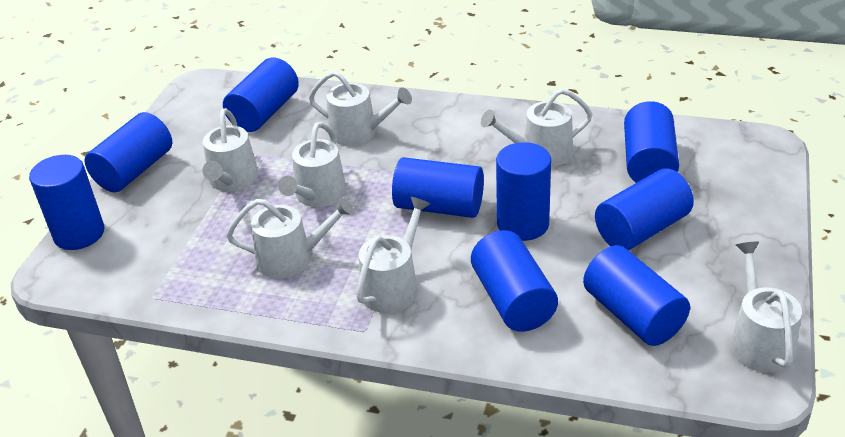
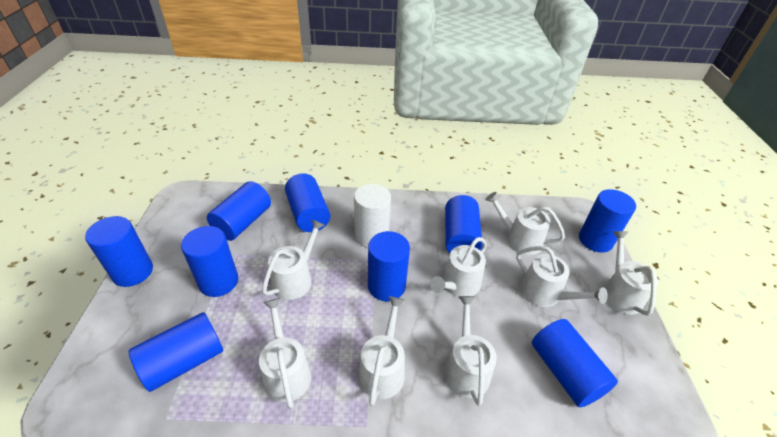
white cylinder: 0 -> 1
white watering can: 7 -> 8

